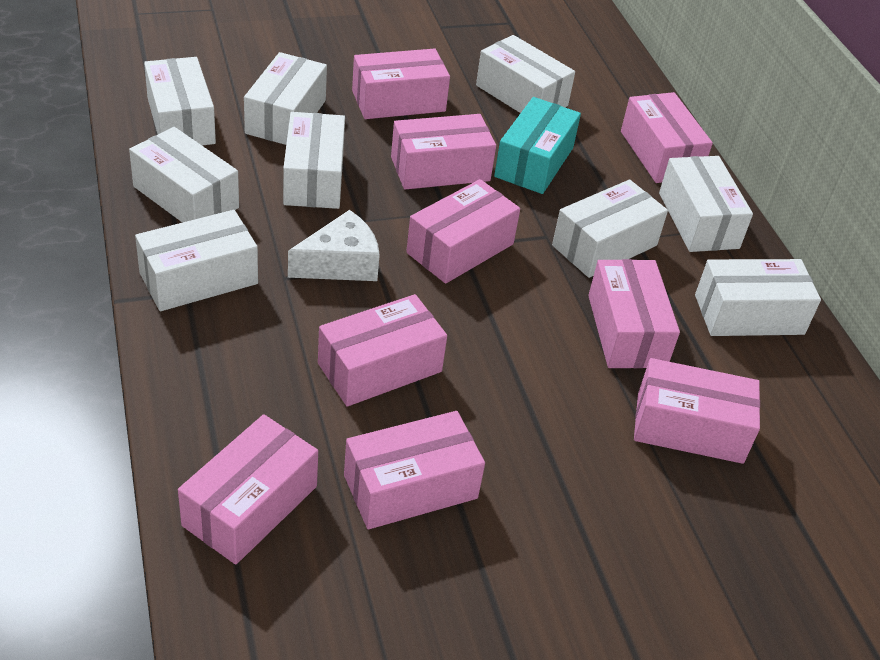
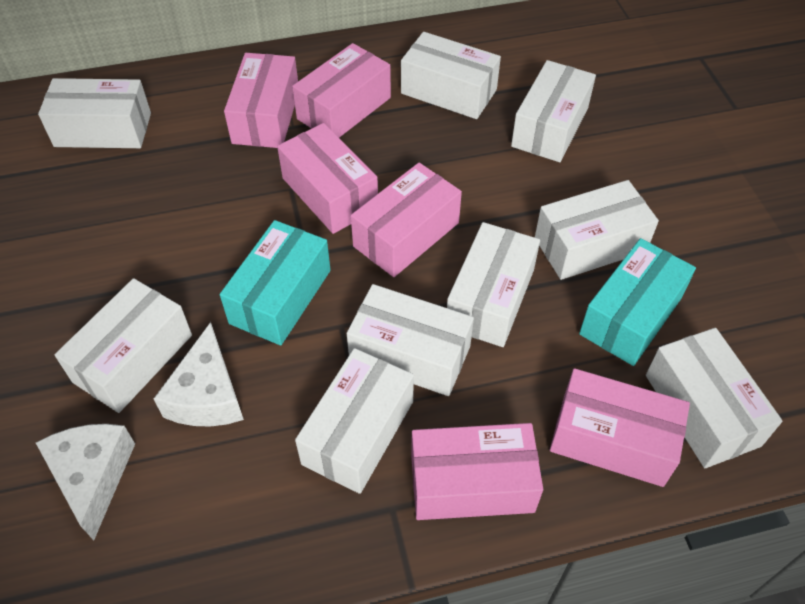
pink box: 9 -> 6
turquoise box: 1 -> 2
white cheese: 1 -> 2

